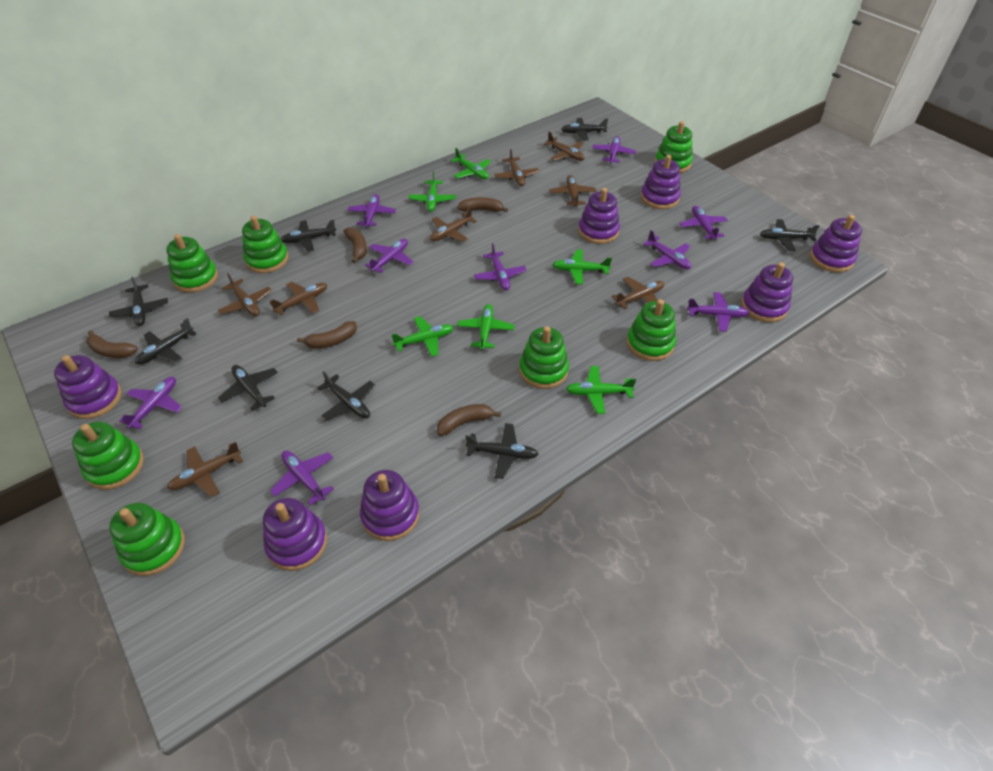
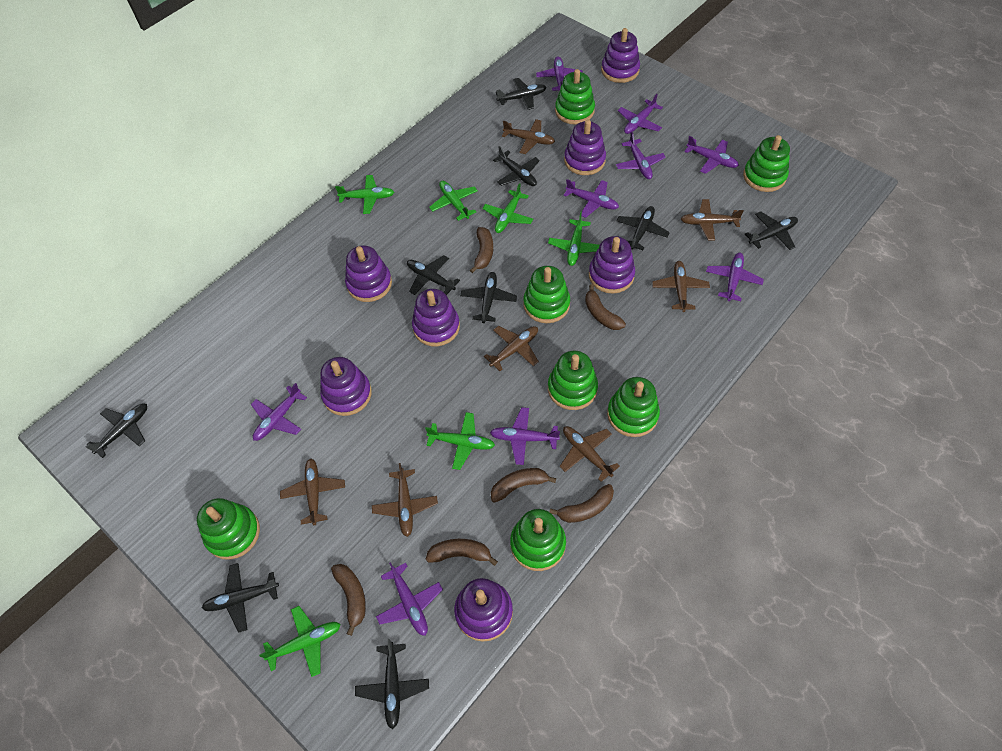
black plane: 8 -> 9
brown banana: 5 -> 6
brown plane: 8 -> 7

